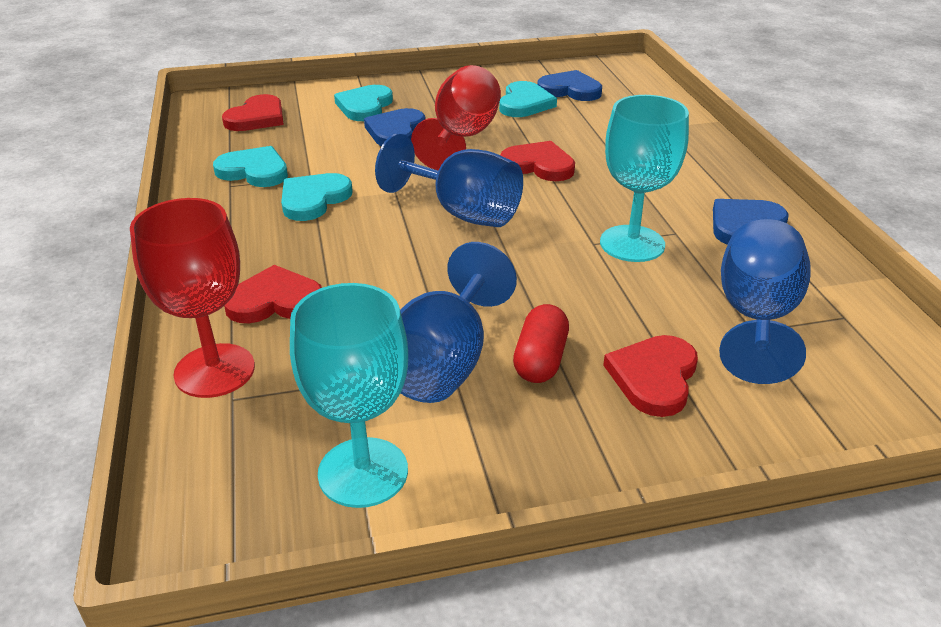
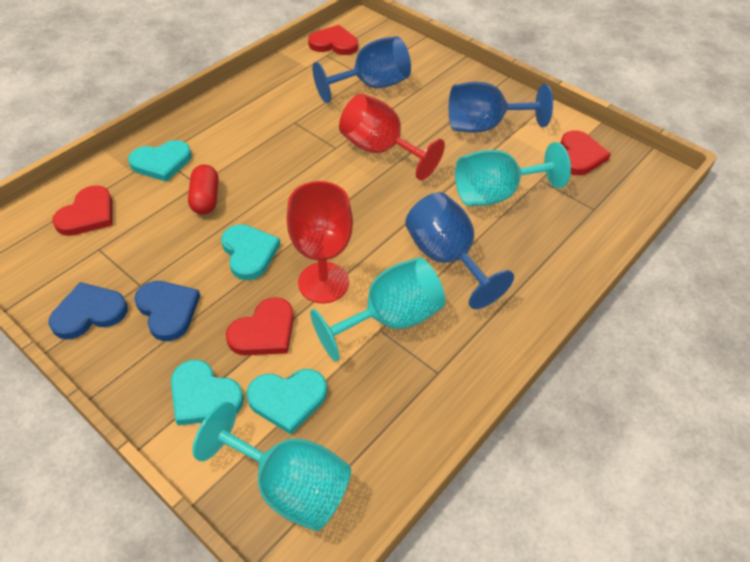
blue heart: 3 -> 2
turquoise goblet: 2 -> 3

